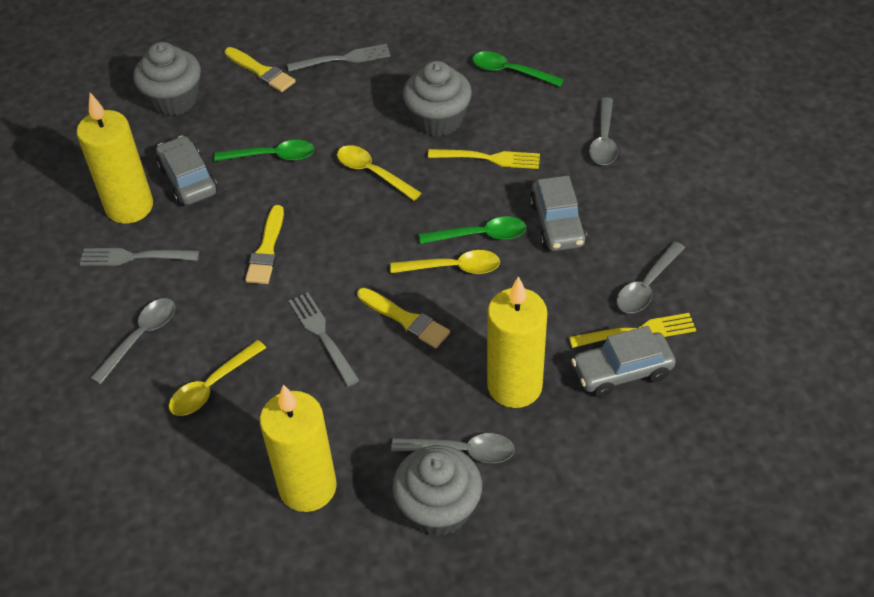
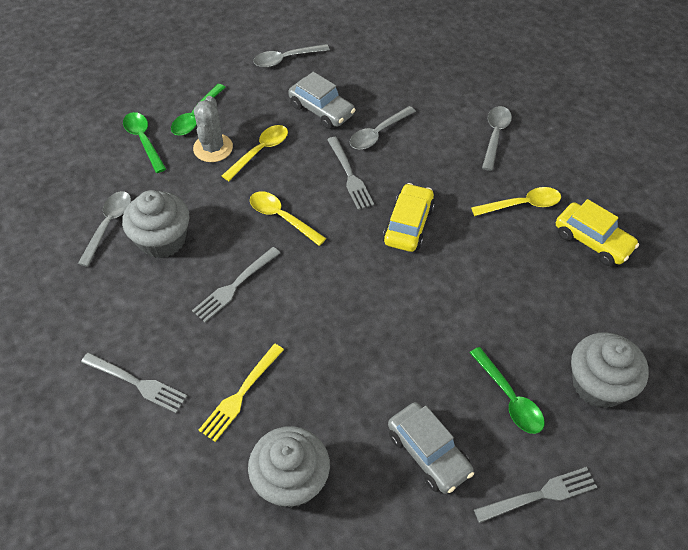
grey cactus: 0 -> 1
grey car: 3 -> 2
grey fork: 3 -> 4
yellow brush: 3 -> 0
yellow candle: 3 -> 0
yellow car: 0 -> 2
yellow fork: 2 -> 1

